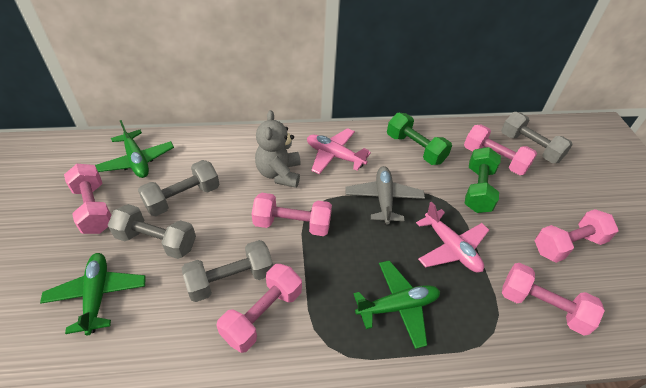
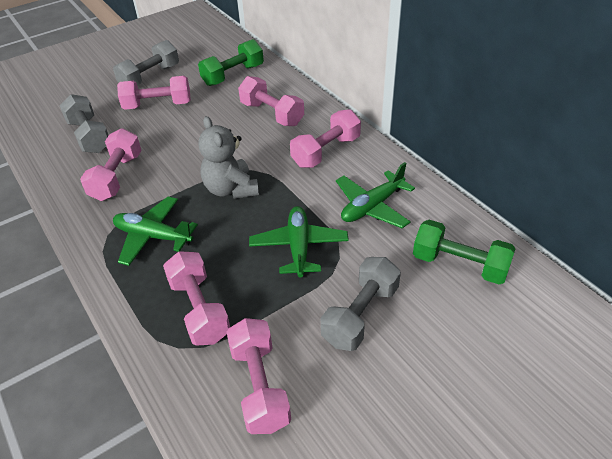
grey dumbbell: 4 -> 3
grey plane: 1 -> 0
pink plane: 2 -> 0

